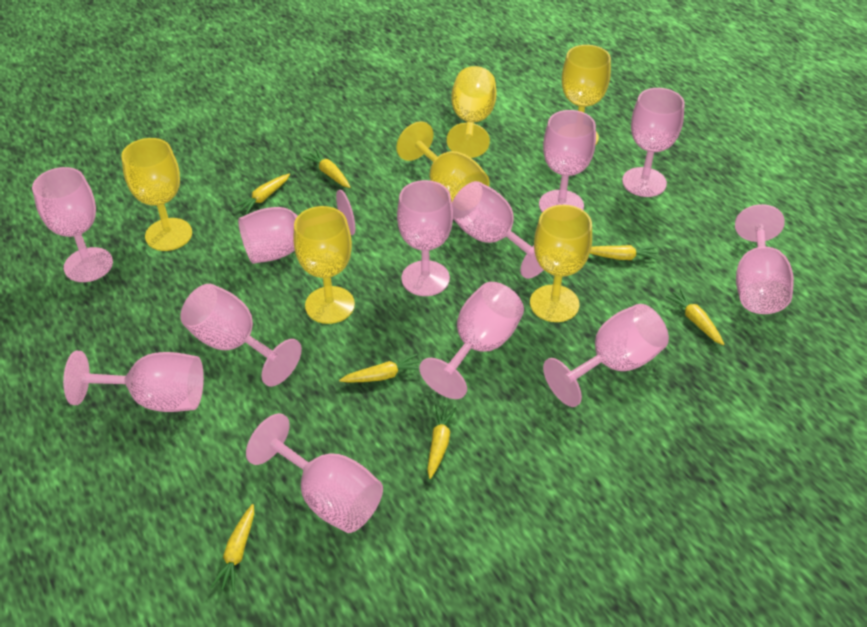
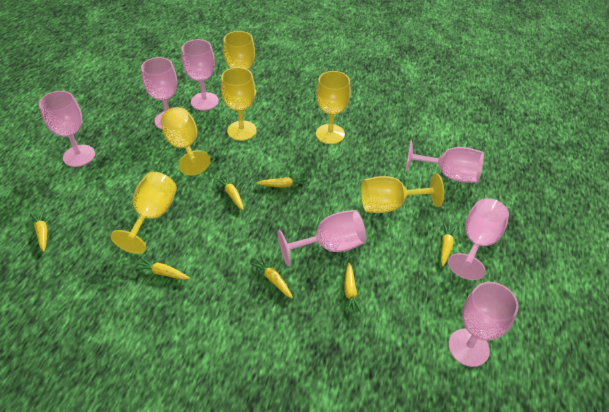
pink goblet: 12 -> 7

